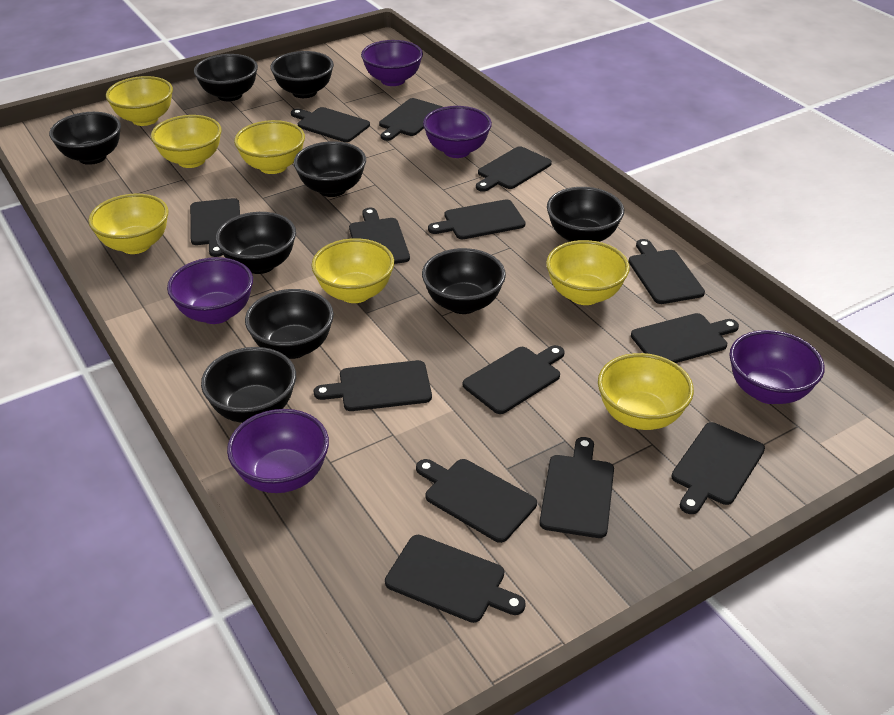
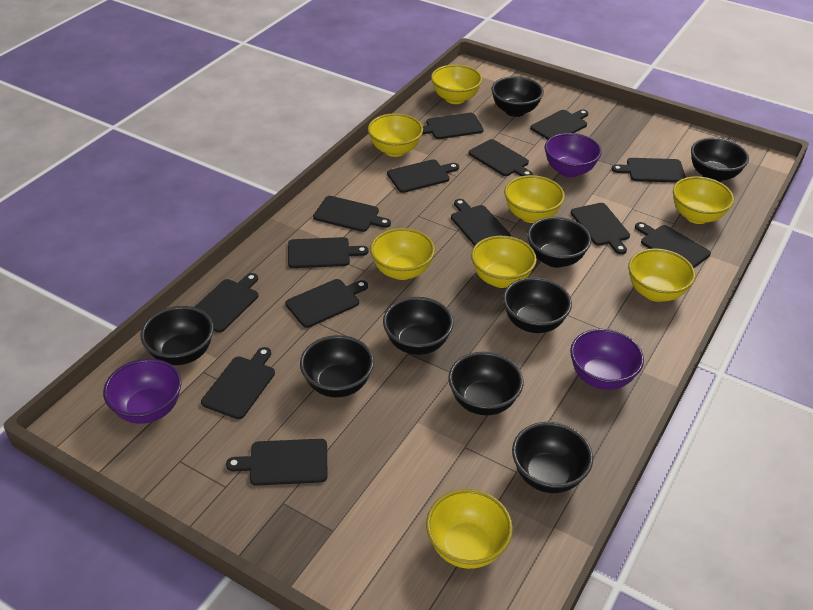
purple bowl: 5 -> 3
yellow bowl: 7 -> 8

